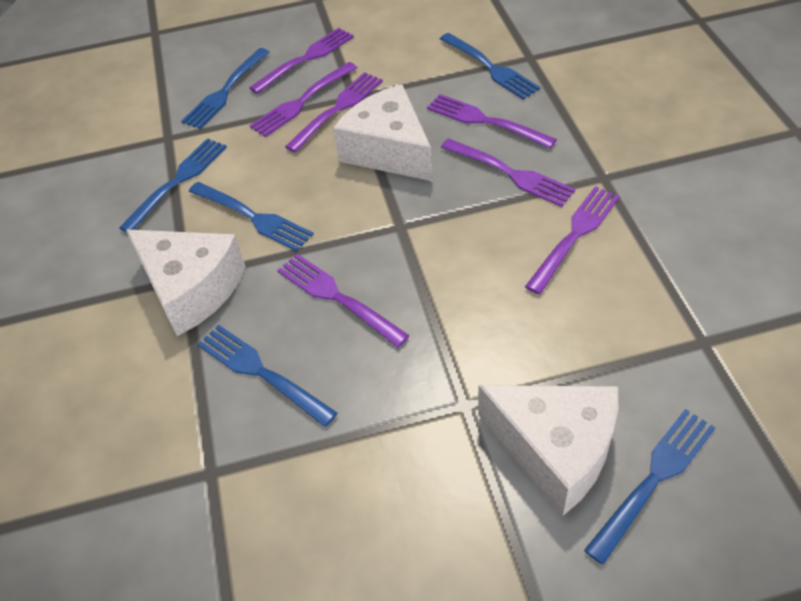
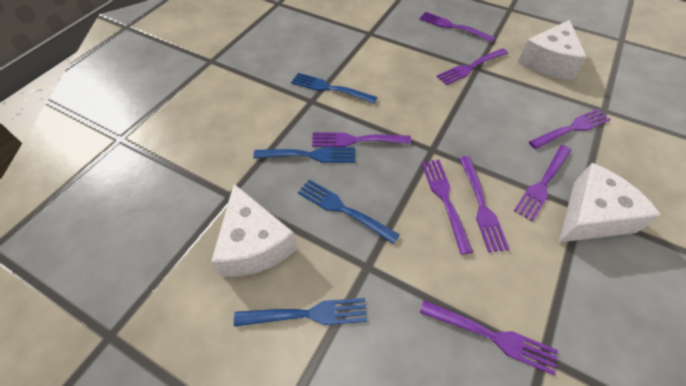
blue fork: 6 -> 4
purple fork: 7 -> 8

